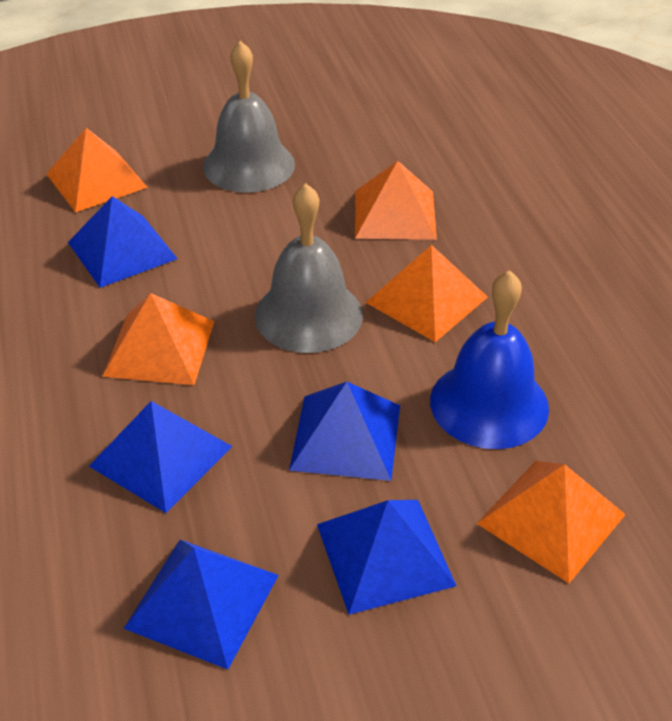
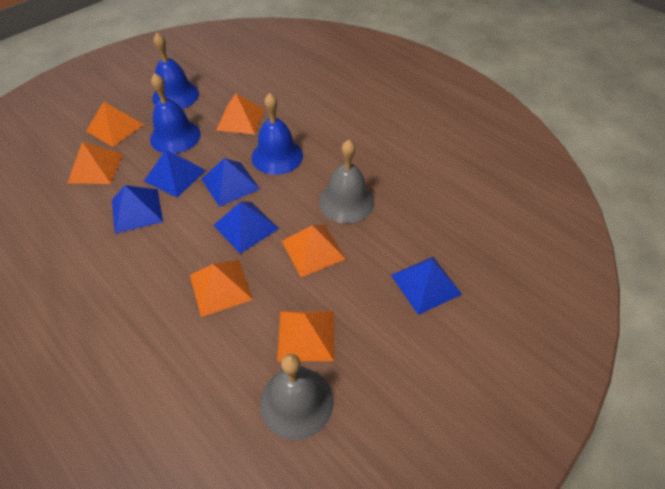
blue bell: 1 -> 3
orange pyramid: 5 -> 6

